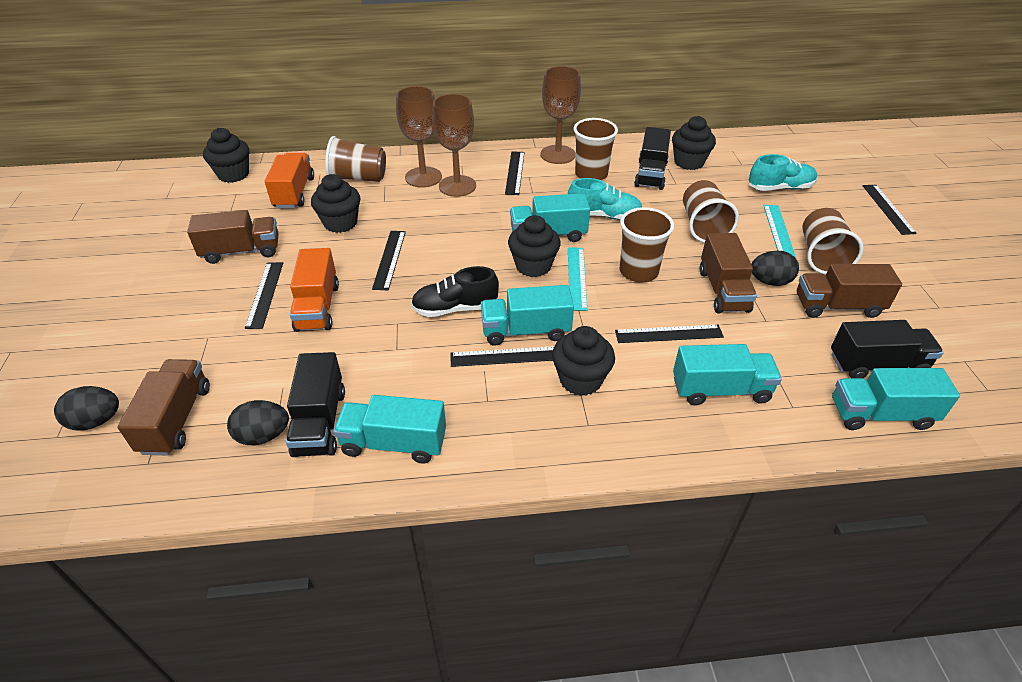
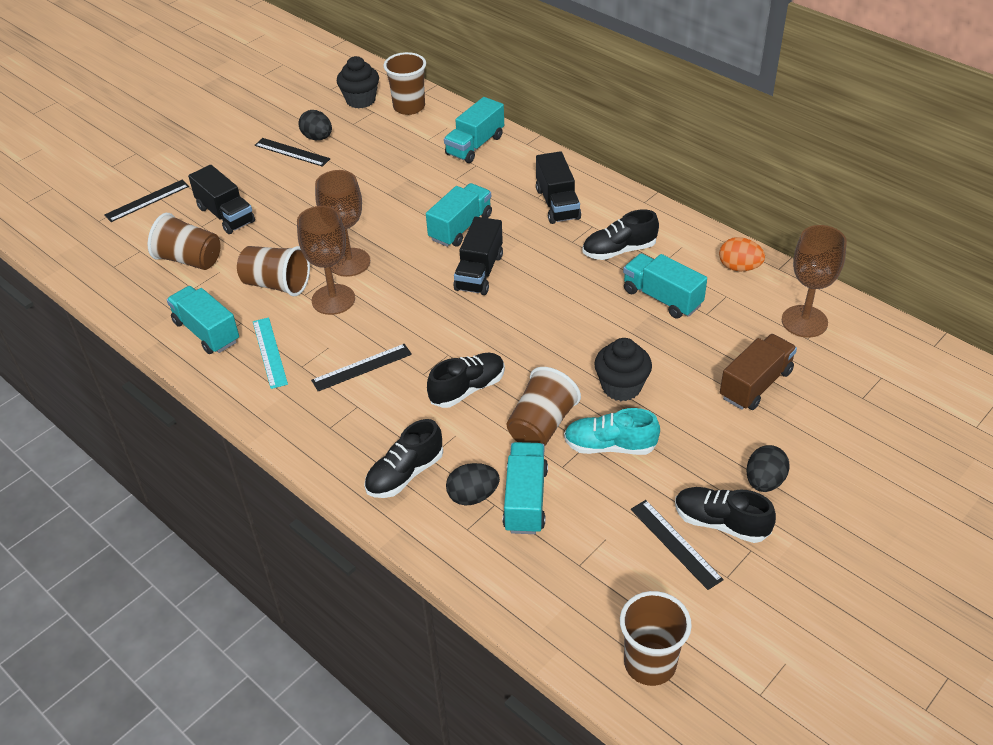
black cupcake: 5 -> 2
black ruler: 6 -> 4
black shoe: 1 -> 4
brown truck: 4 -> 1
orange egg: 0 -> 1
orange truck: 2 -> 0
turquoise ruler: 2 -> 1
turquoise shoe: 2 -> 1

